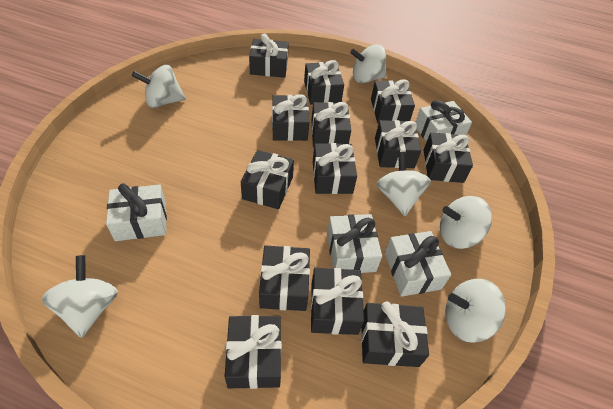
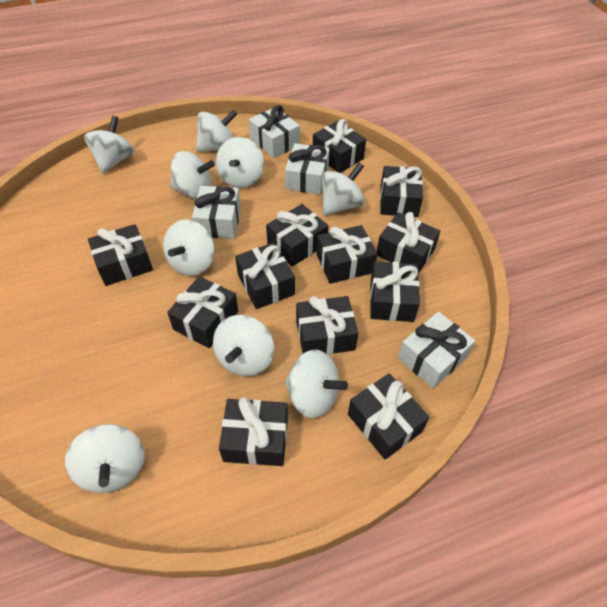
black gift: 13 -> 12
white spinning top: 6 -> 9

